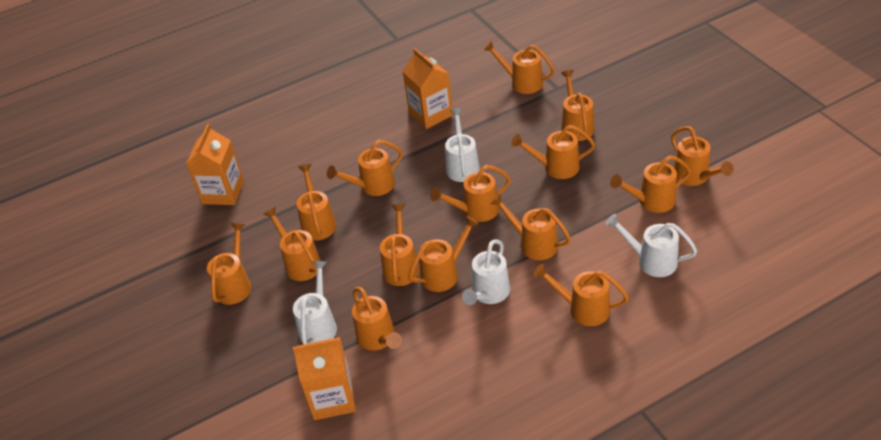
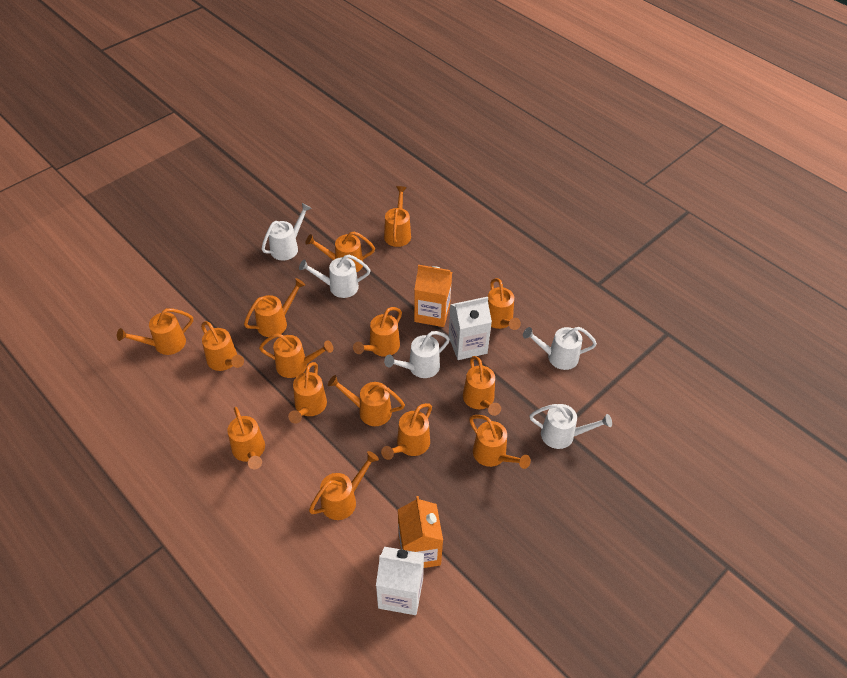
orange carton: 3 -> 2
white carton: 0 -> 2
white watering can: 4 -> 5

